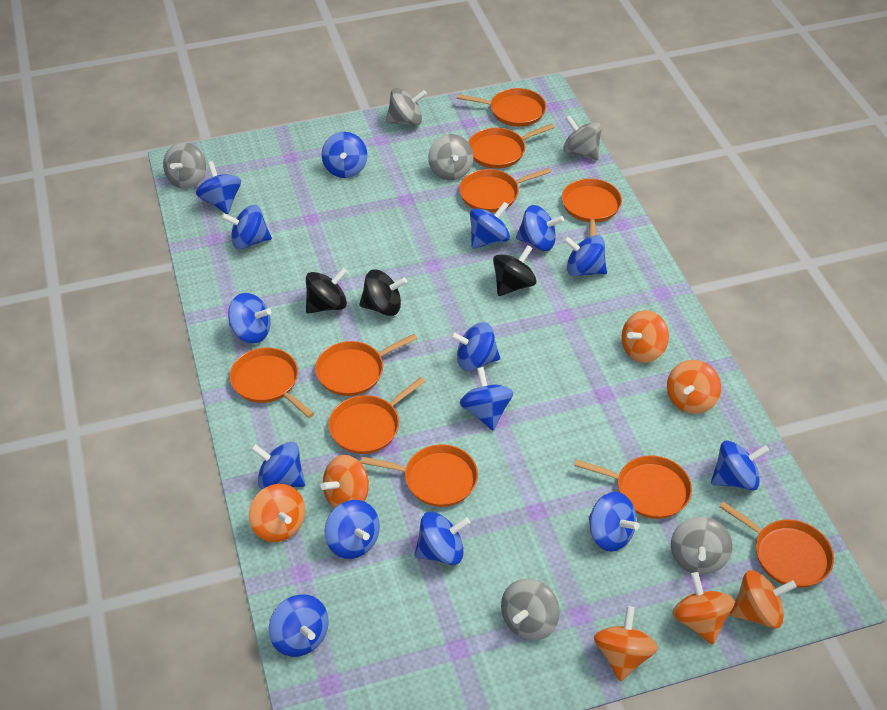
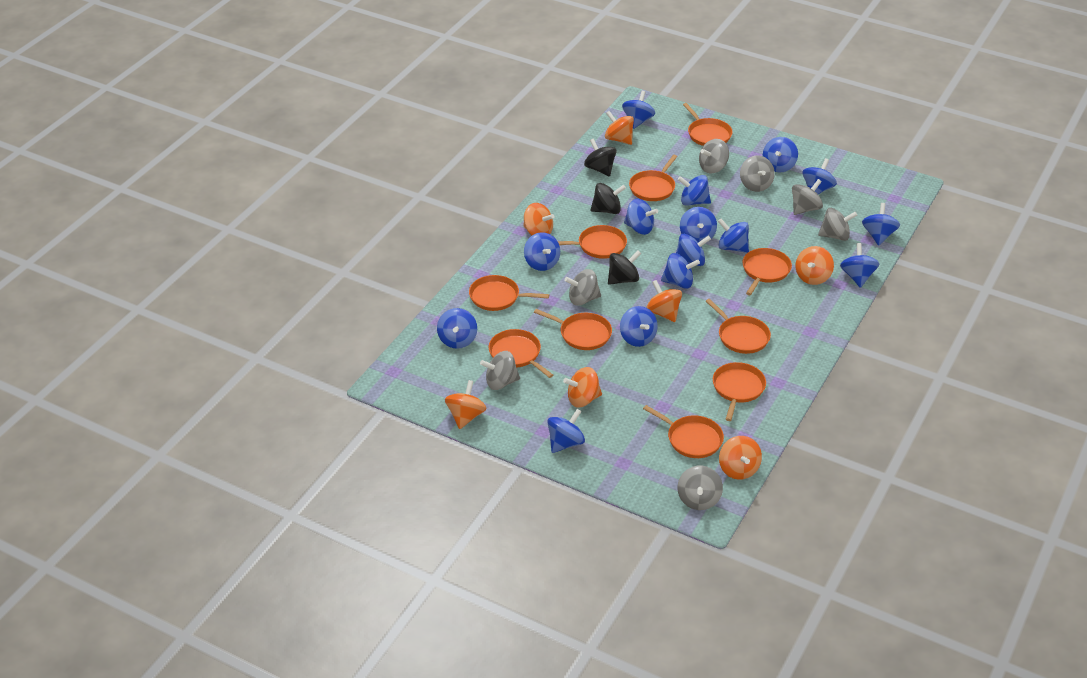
grey spinning top: 6 -> 7

